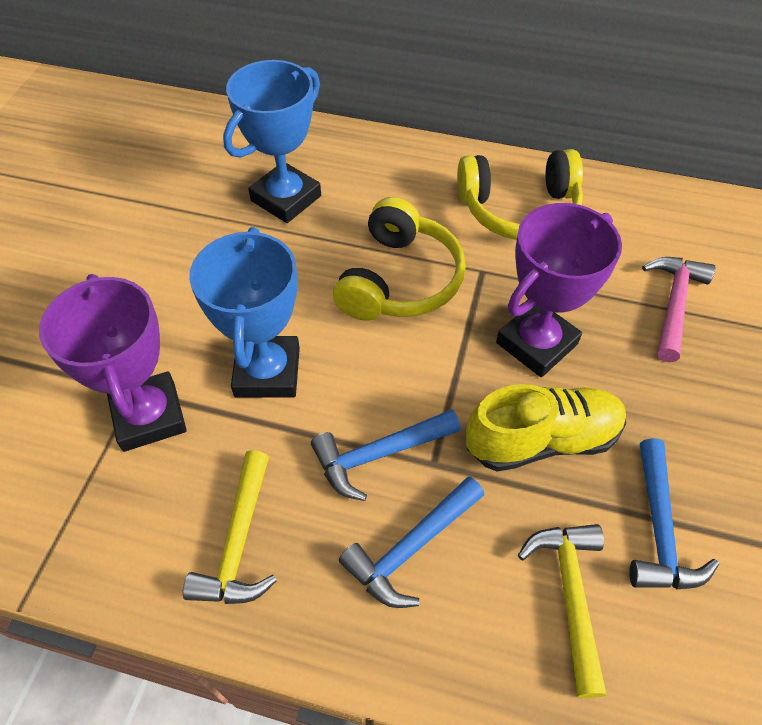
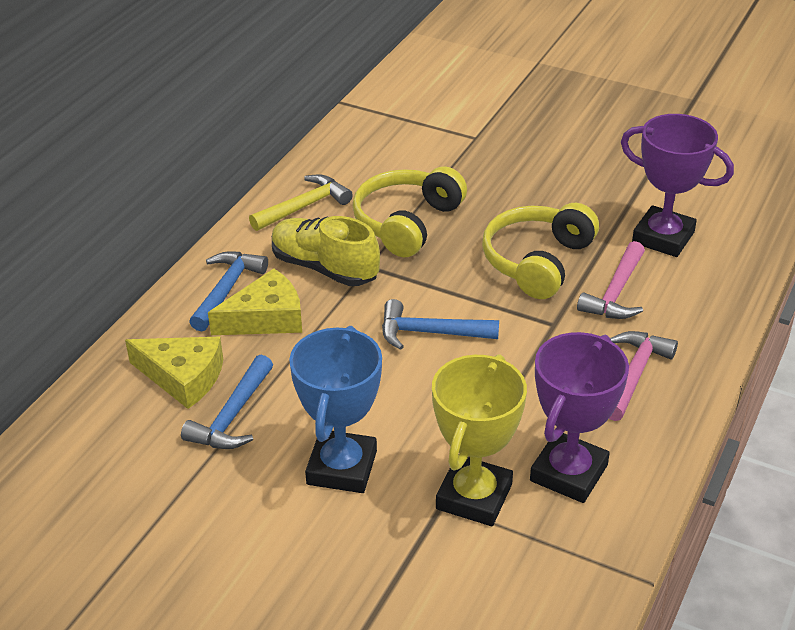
blue trophy: 2 -> 1
pink hammer: 1 -> 2
yellow cheese: 0 -> 2
yellow hammer: 2 -> 1
yellow trophy: 0 -> 1

